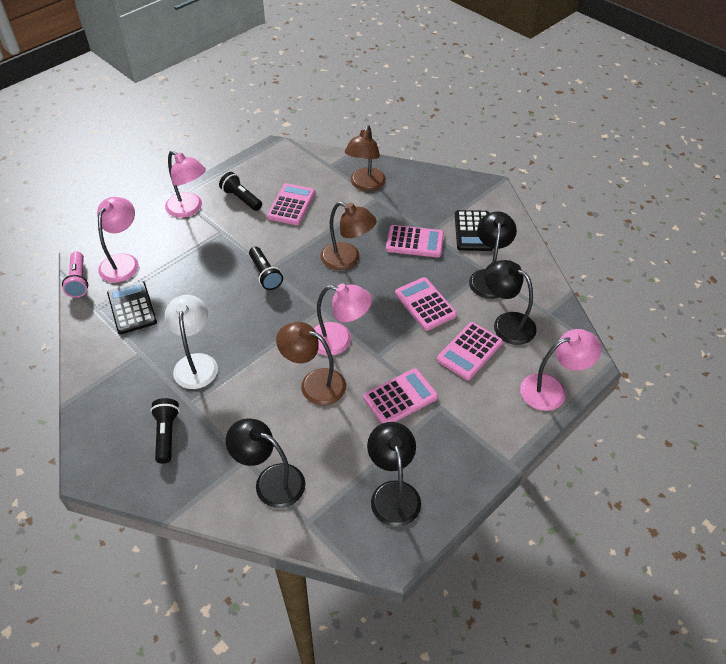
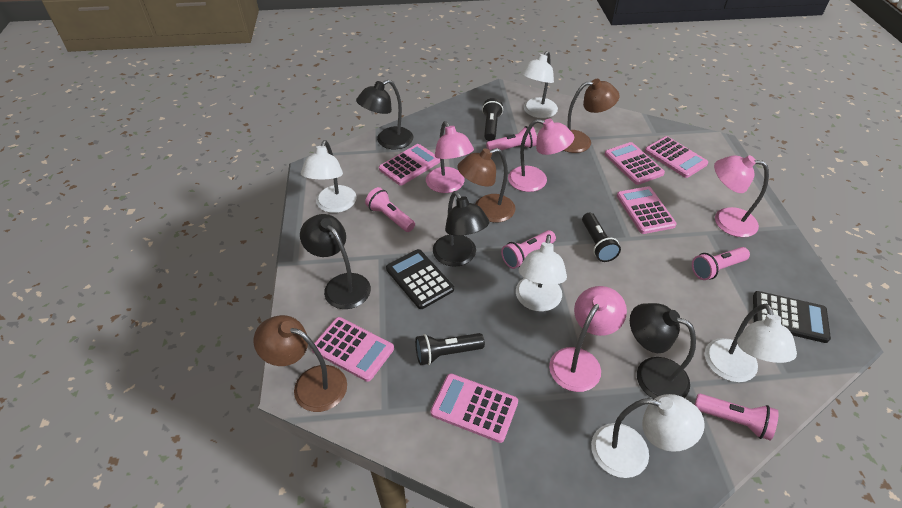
pink calculator: 5 -> 6
pink flashlight: 1 -> 5
white lamp: 1 -> 5

